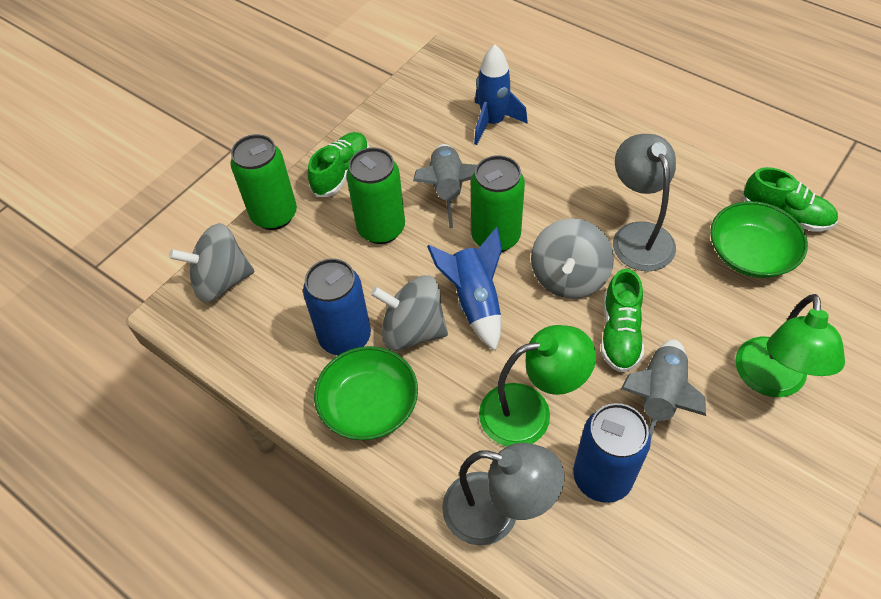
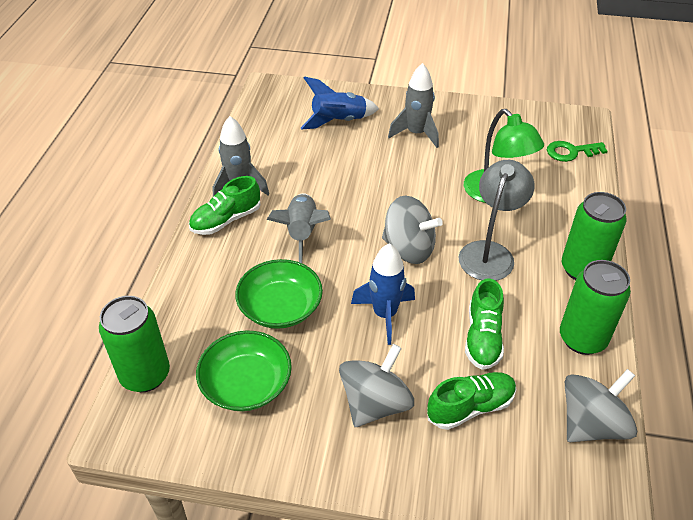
blue can: 2 -> 0
green key: 0 -> 1
green lamp: 2 -> 1
grey lamp: 2 -> 1
grey rocket: 2 -> 3

